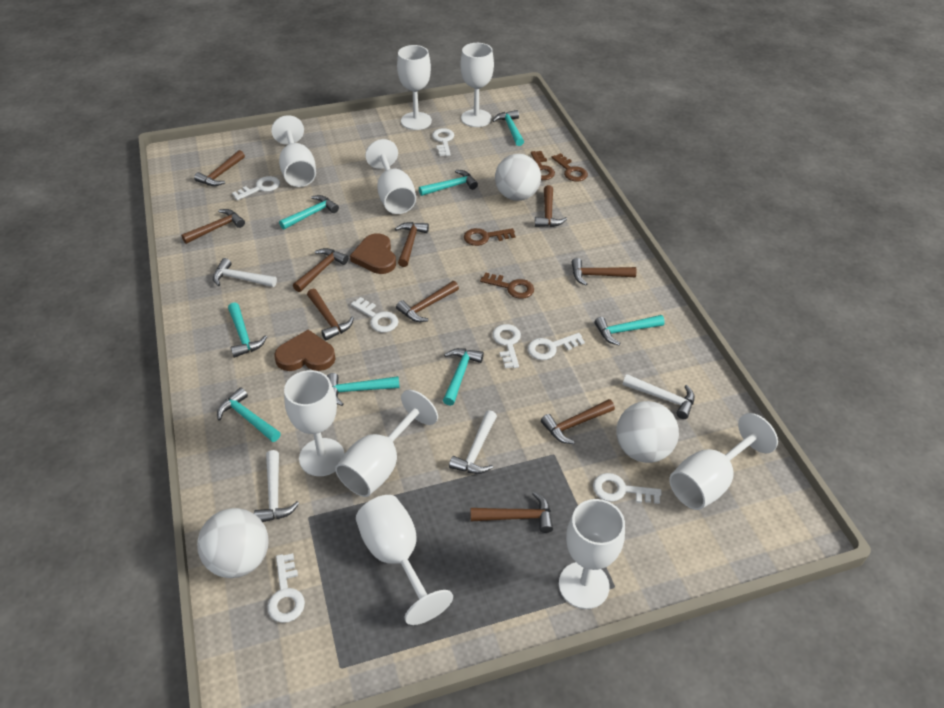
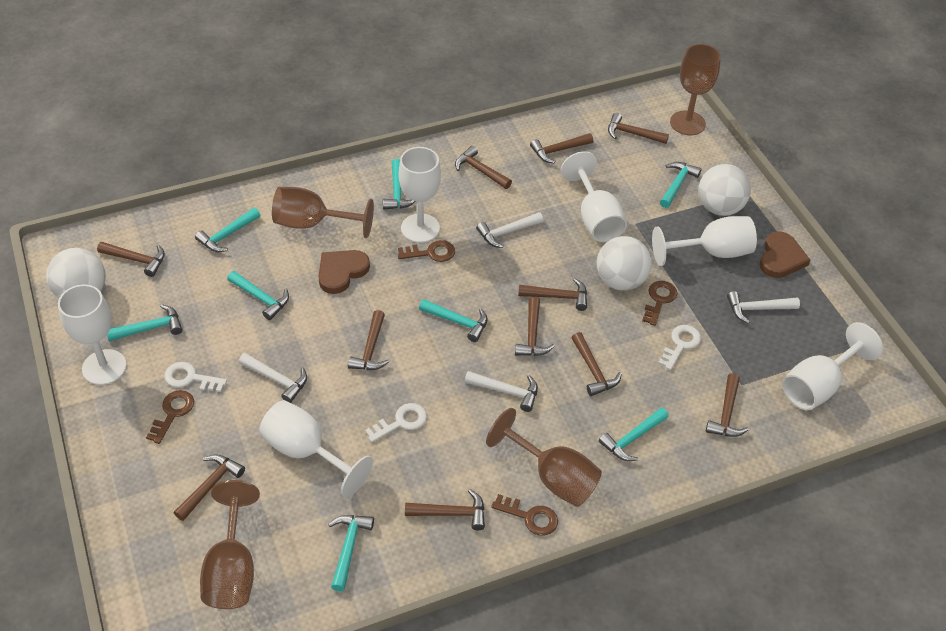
brown goblet: 0 -> 4
brown hammer: 10 -> 11
white goblet: 9 -> 6
white key: 7 -> 3

